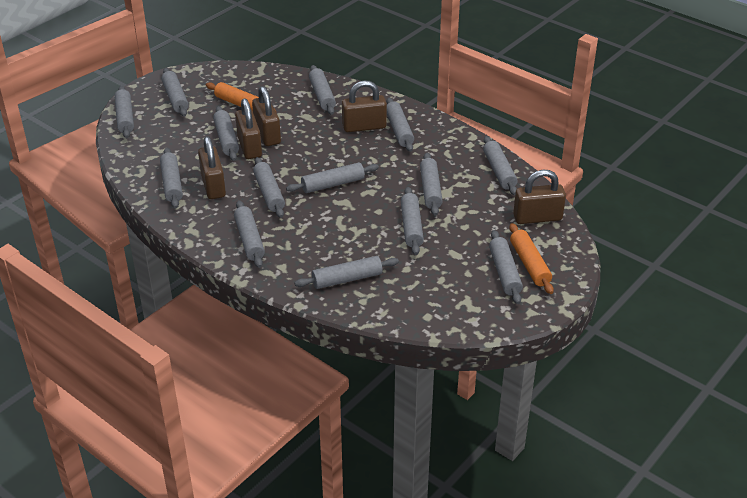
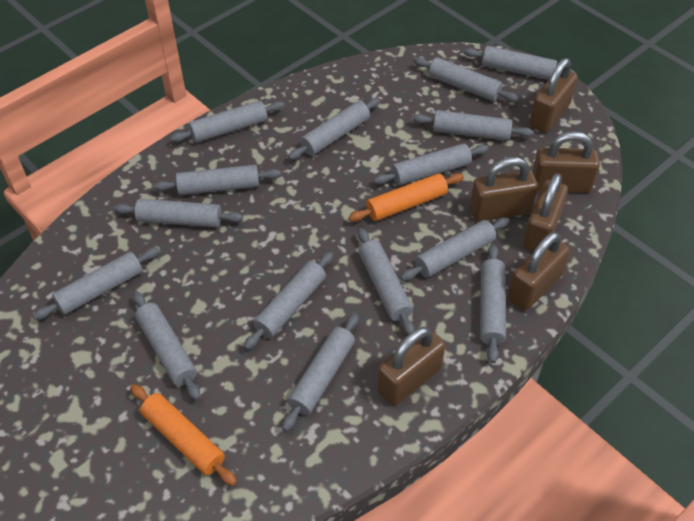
brown padlock: 5 -> 6
grey rolling pin: 14 -> 15

